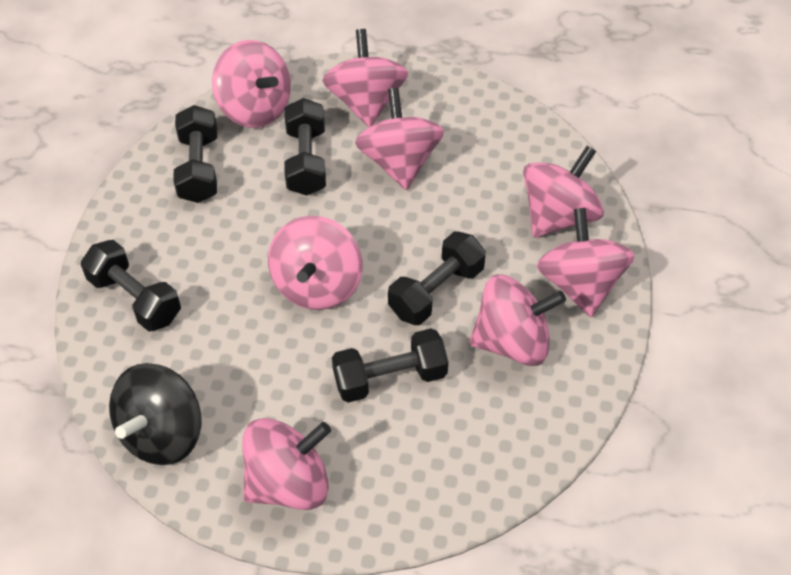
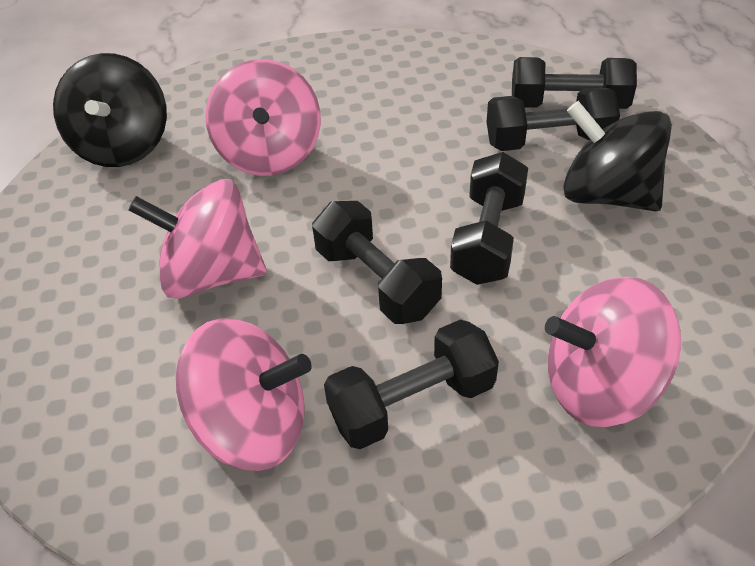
black spinning top: 1 -> 2
pink spinning top: 8 -> 4

